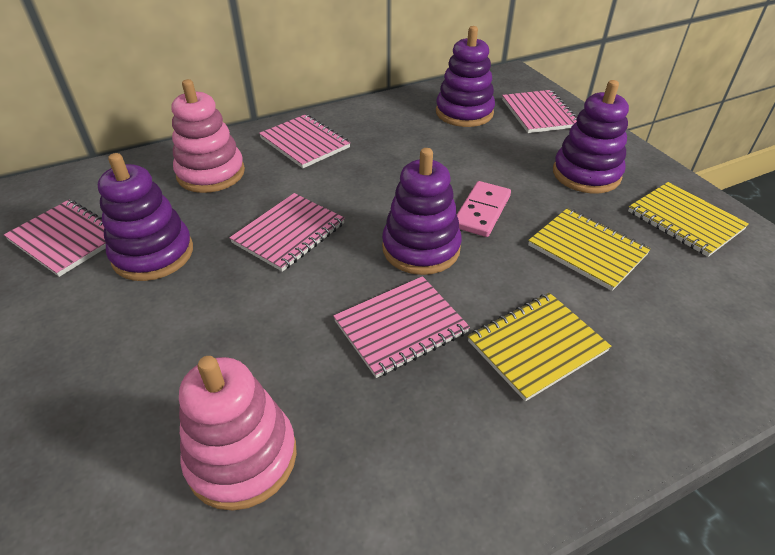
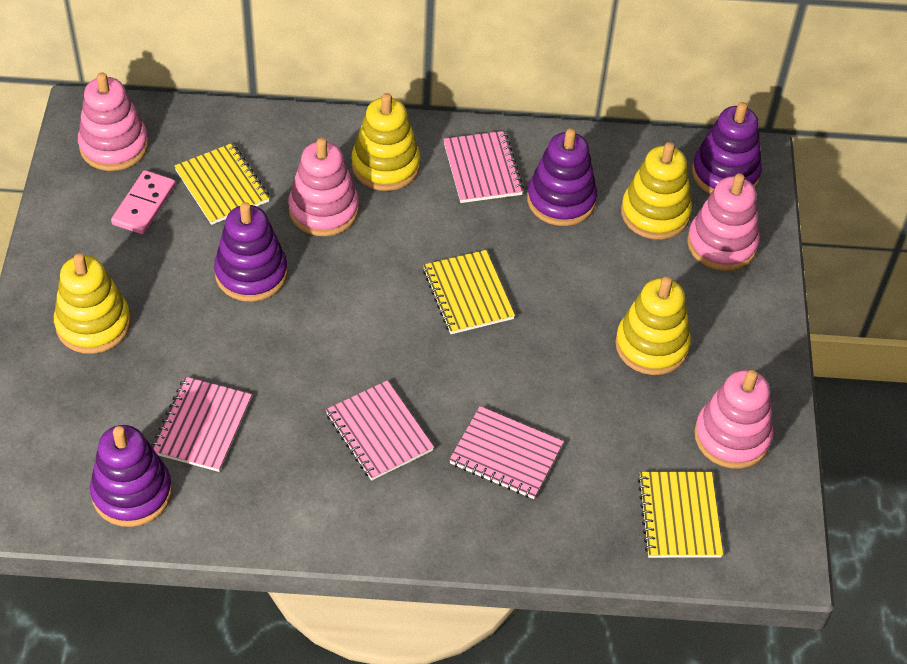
pink notebook: 5 -> 4
pink stacking toy: 2 -> 4
yellow stacking toy: 0 -> 4

